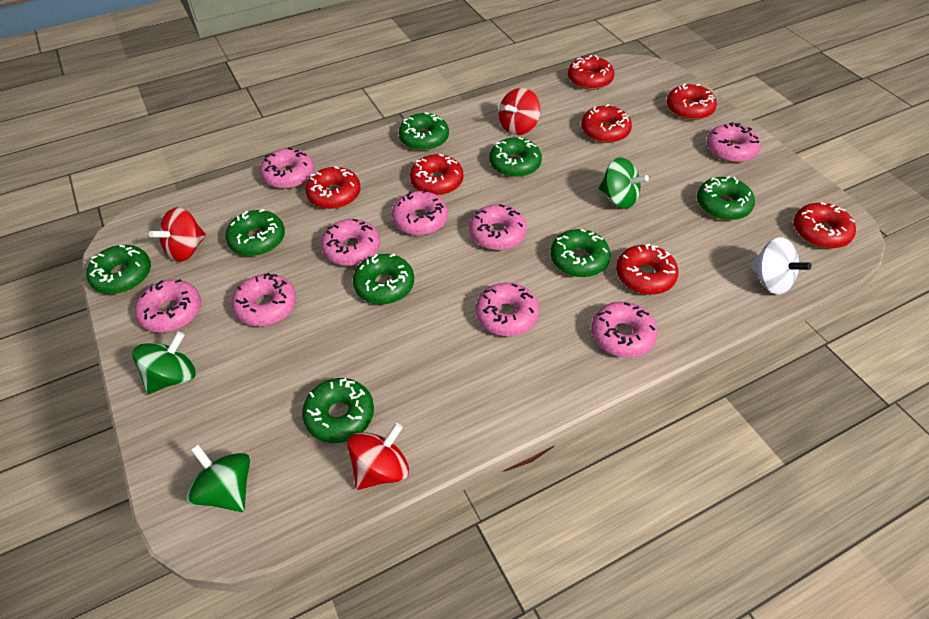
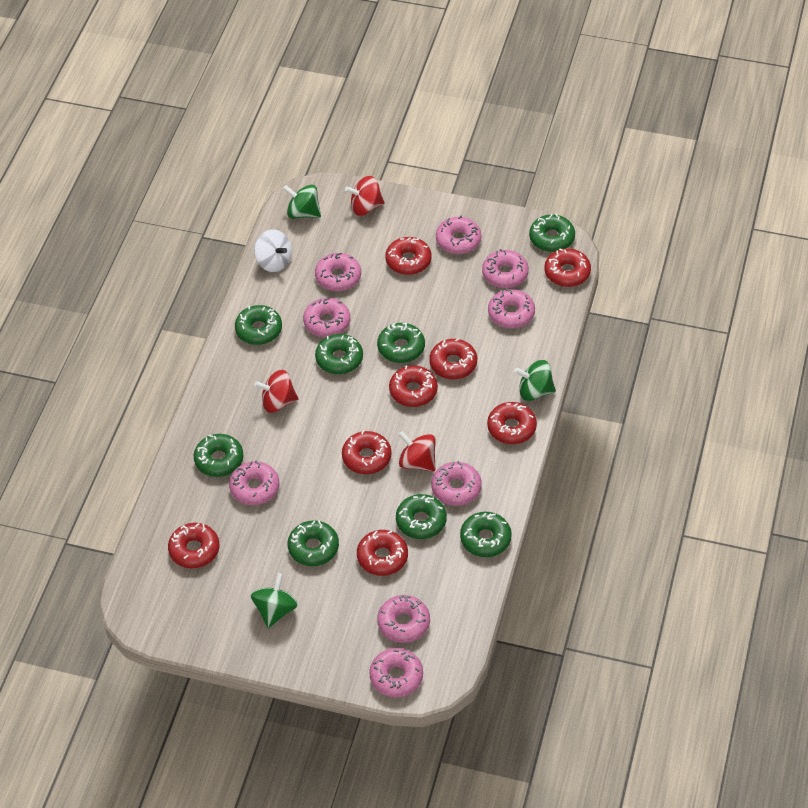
red donut: 7 -> 8

